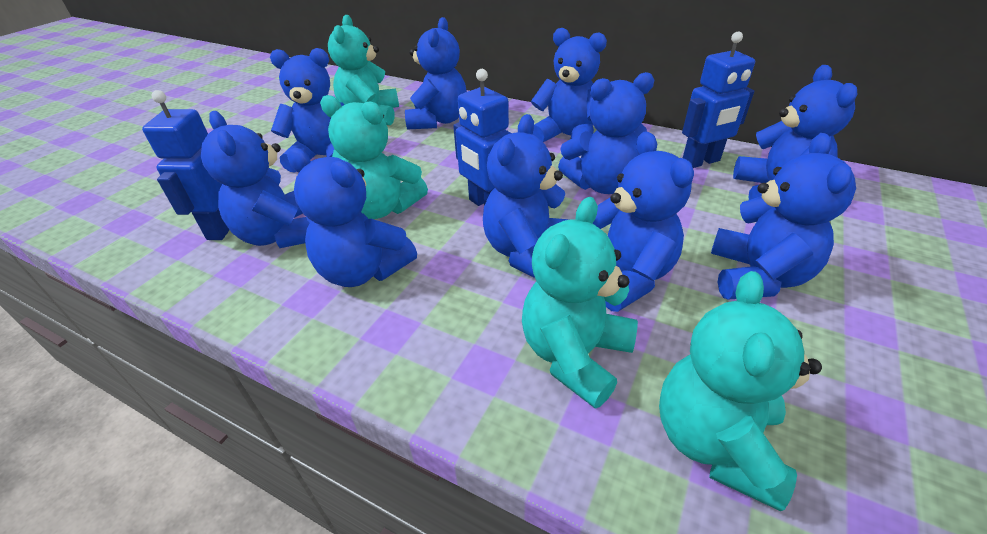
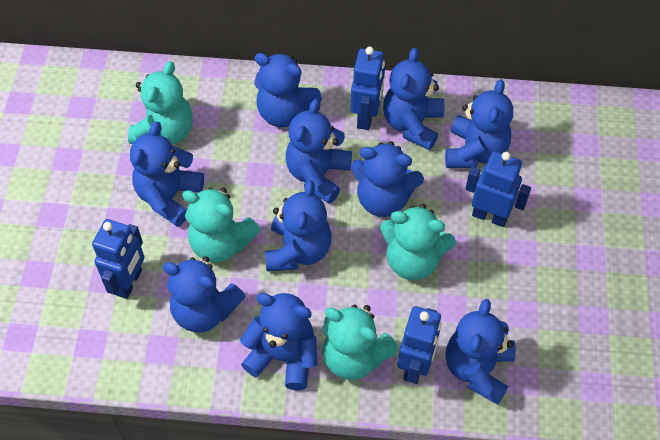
blue robot: 3 -> 4

